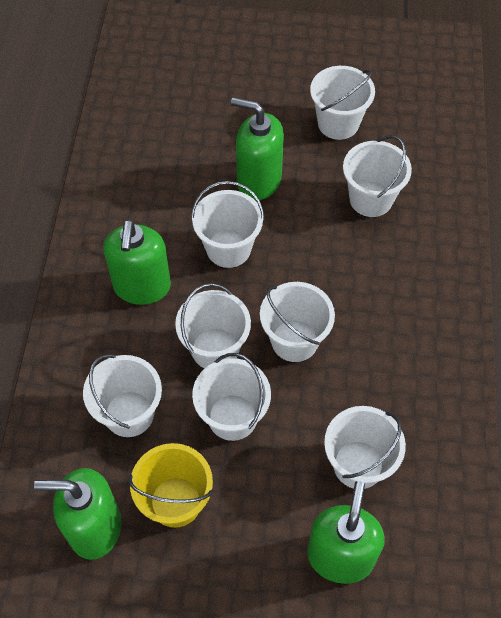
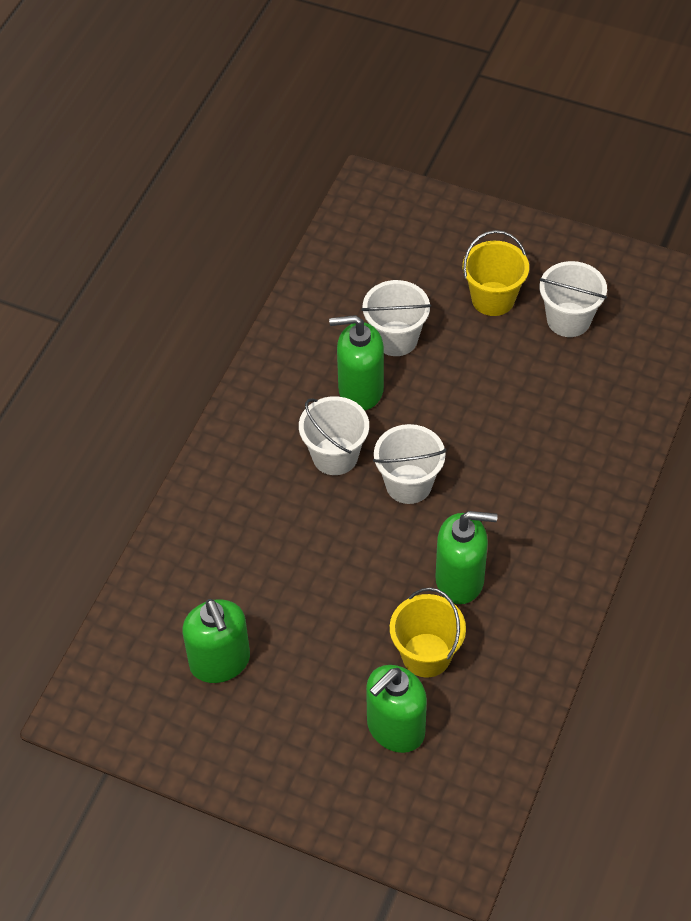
white bucket: 8 -> 4
yellow bucket: 1 -> 2

